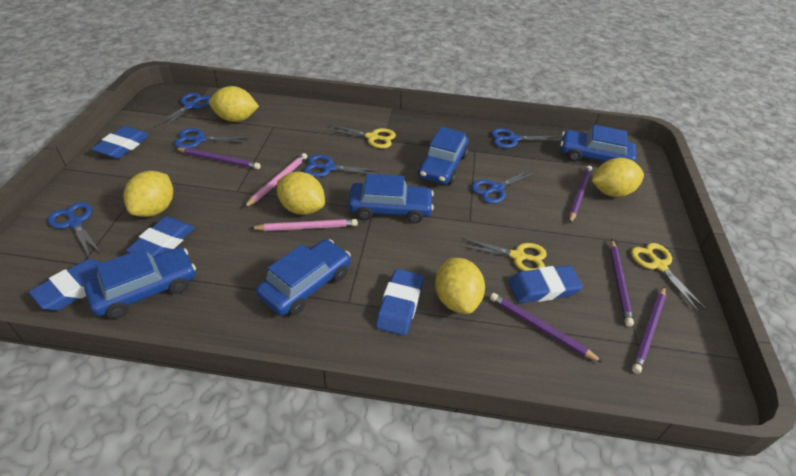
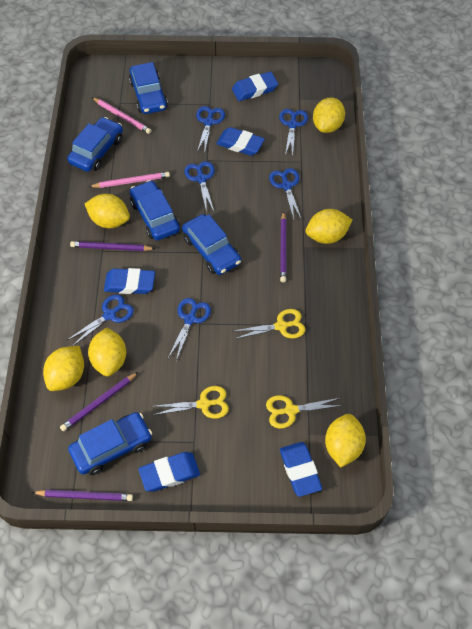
purple pencil: 5 -> 4
yellow lemon: 5 -> 6

